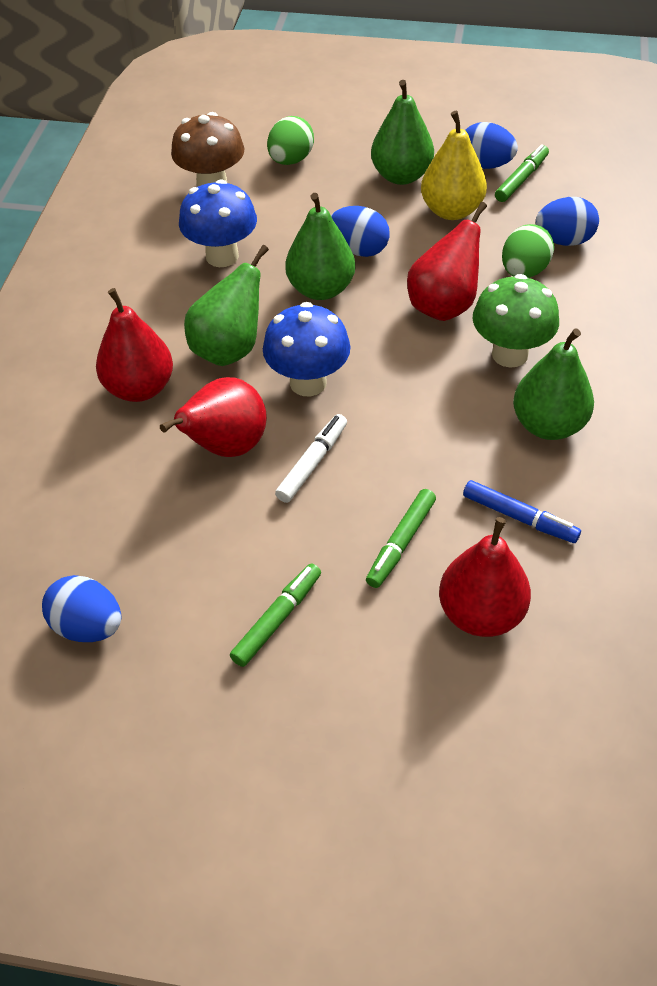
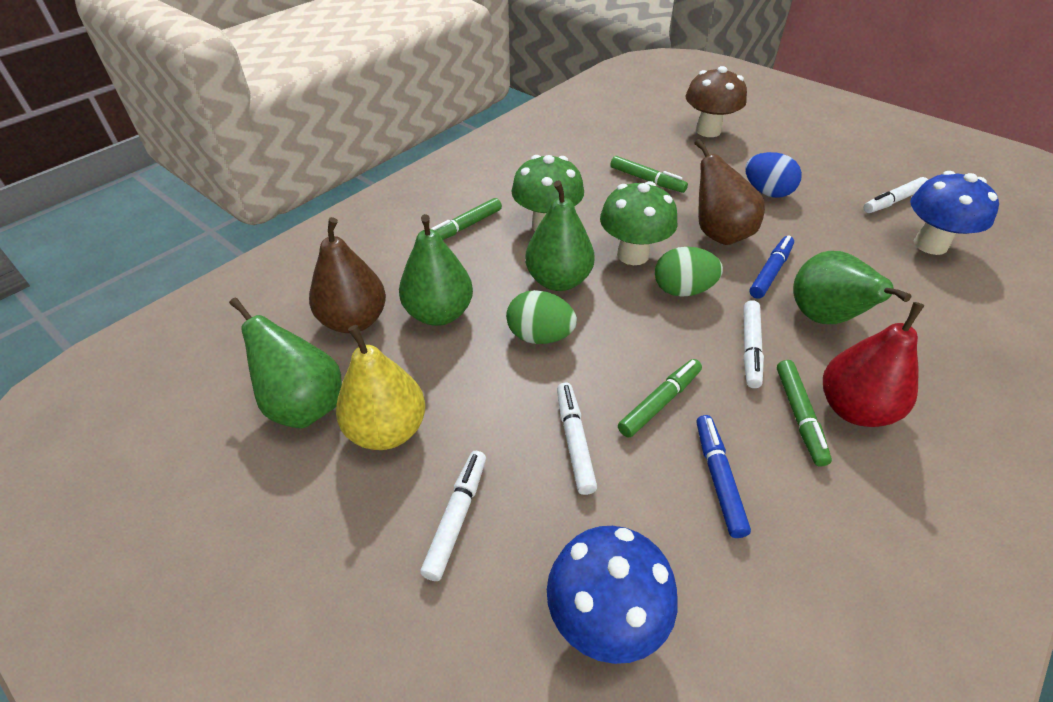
blue egg: 4 -> 1
blue marker: 1 -> 2
brown pear: 0 -> 2
green marker: 3 -> 4
green mushroom: 1 -> 2
red pear: 4 -> 1
white marker: 1 -> 4

